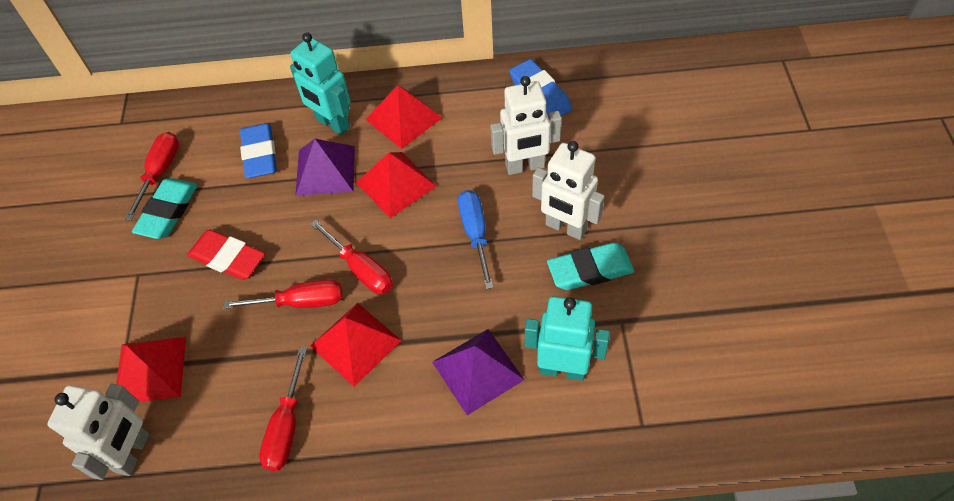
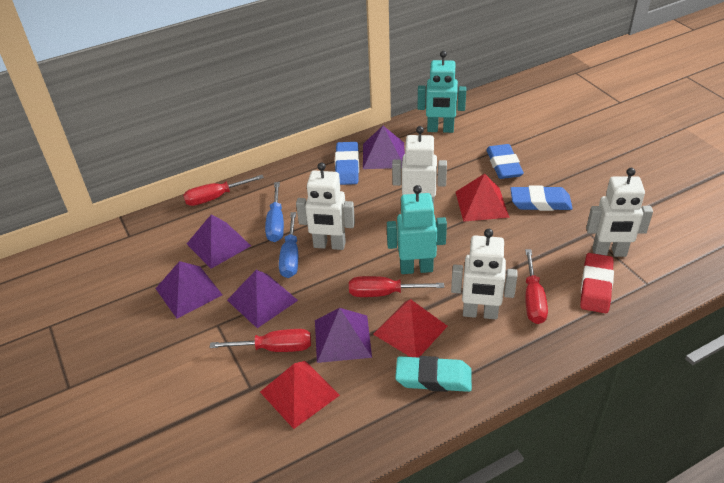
blue eraser: 2 -> 3
blue screwdriver: 1 -> 2
purple pyramid: 2 -> 5
red pyramid: 4 -> 3
turquoise eraser: 2 -> 1
white robot: 3 -> 4

